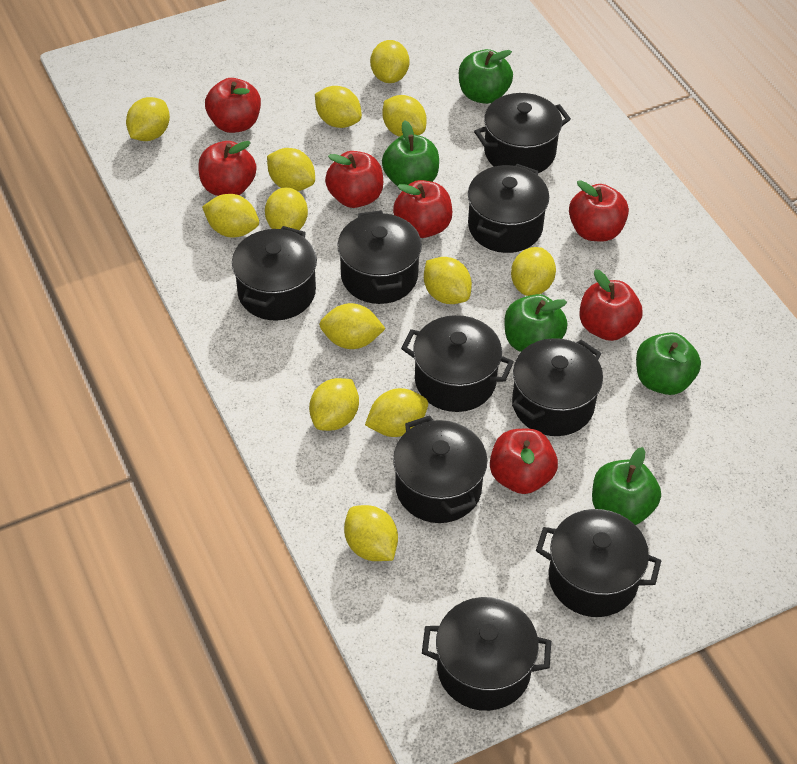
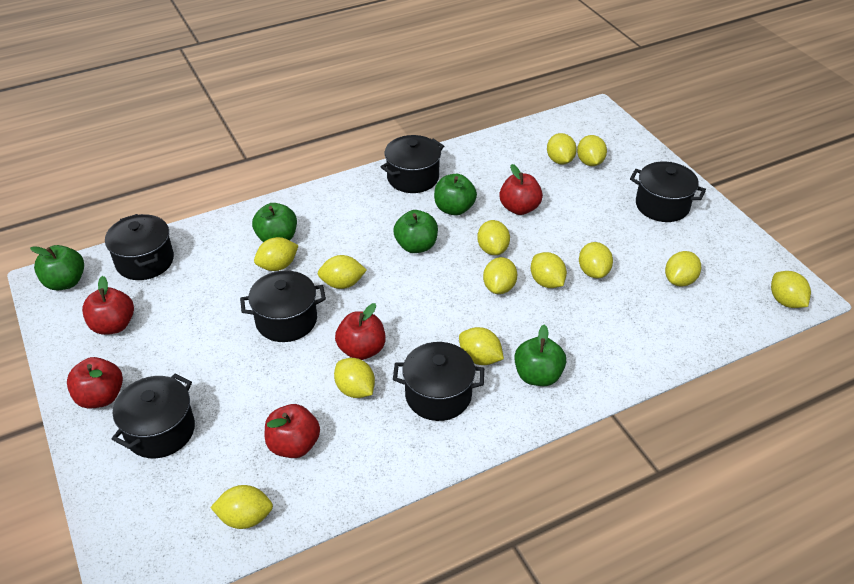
black pot: 9 -> 6
red apple: 7 -> 5

